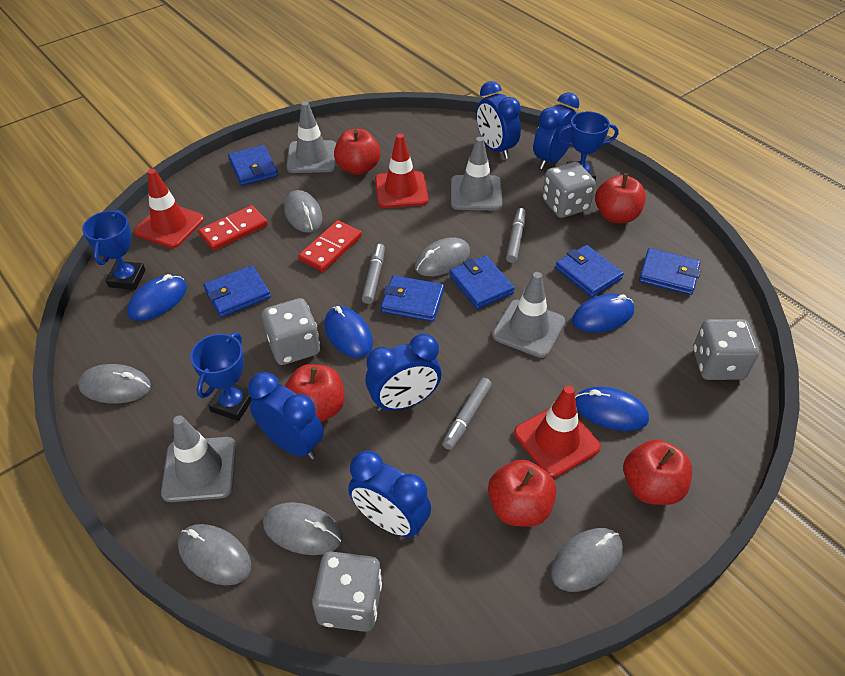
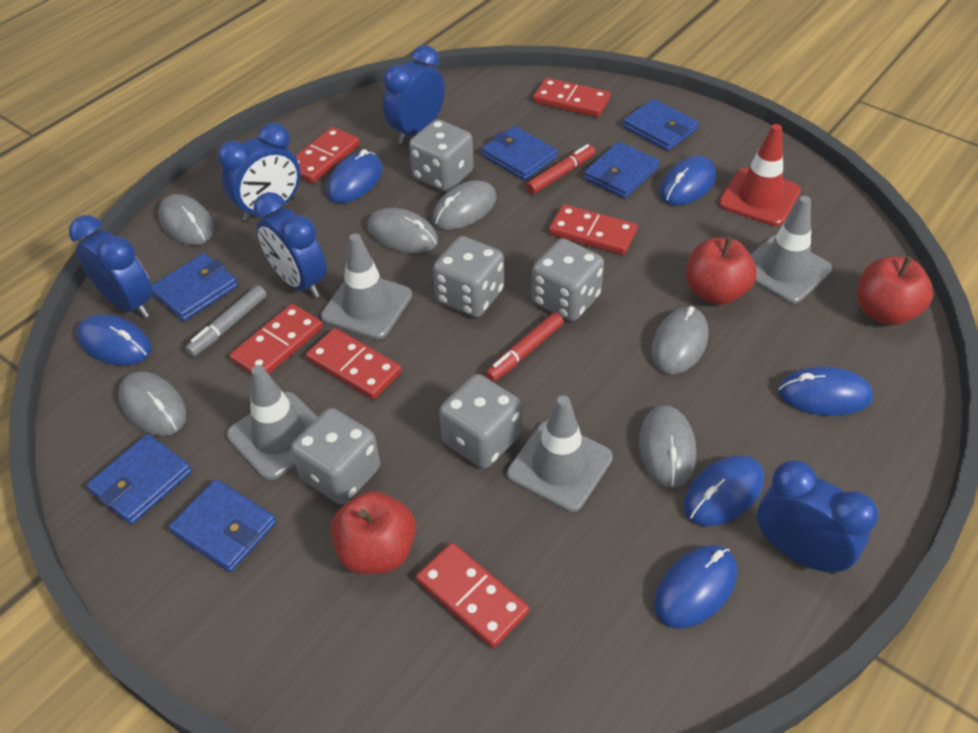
blue mouse: 4 -> 6
blue trophy: 3 -> 0
grey dice: 4 -> 5
grey marker: 3 -> 1
red apple: 5 -> 3
red domino: 2 -> 6
red marker: 0 -> 2
red traffic cone: 3 -> 1

